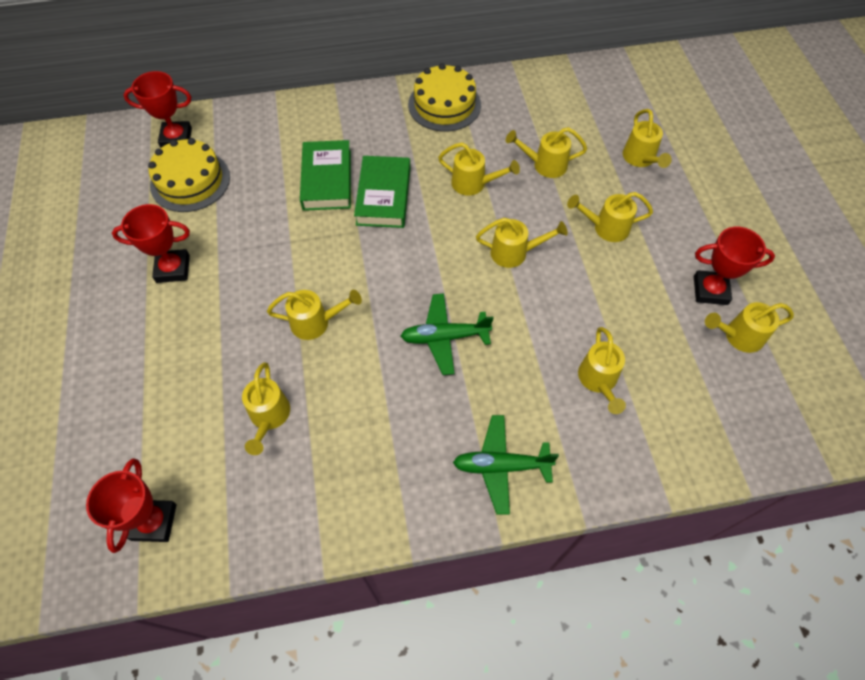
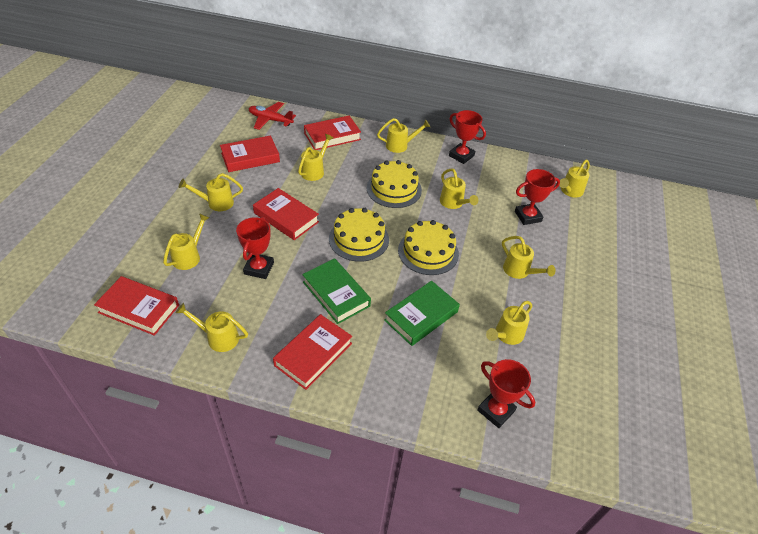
green plane: 2 -> 0
red book: 0 -> 5
red plane: 0 -> 1
yellow cake: 2 -> 3

